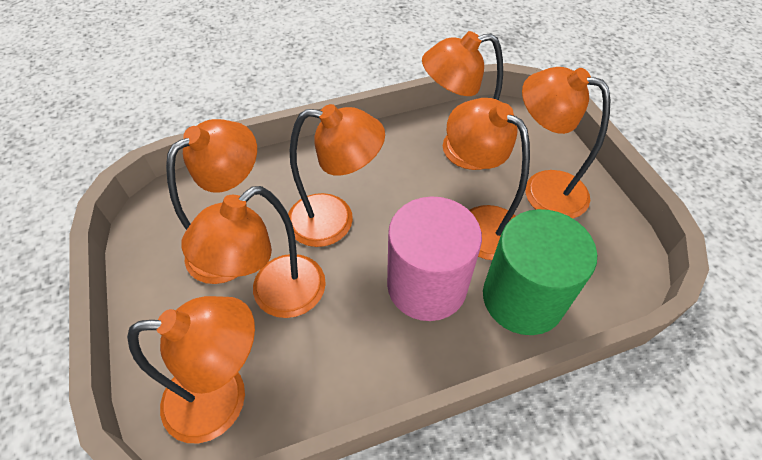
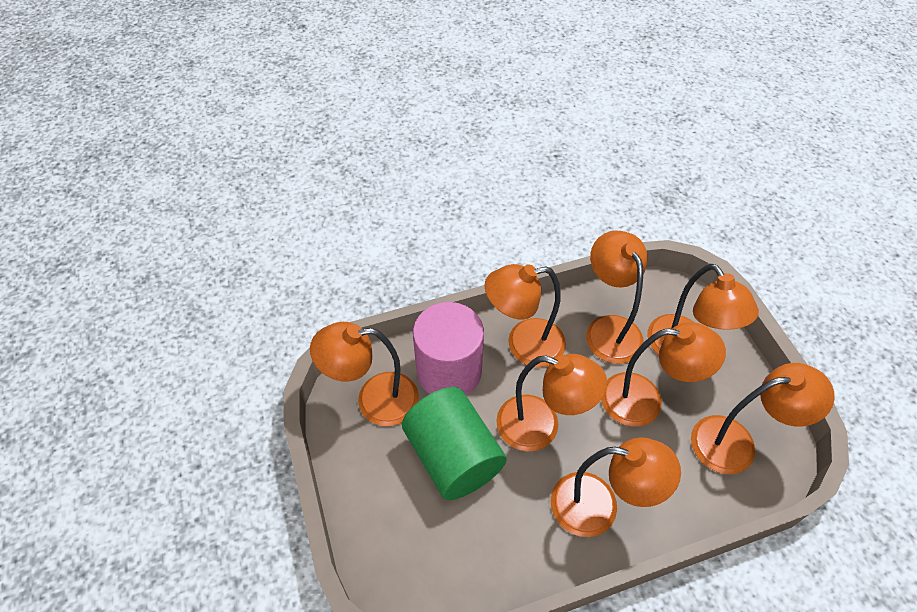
orange lamp: 7 -> 8

